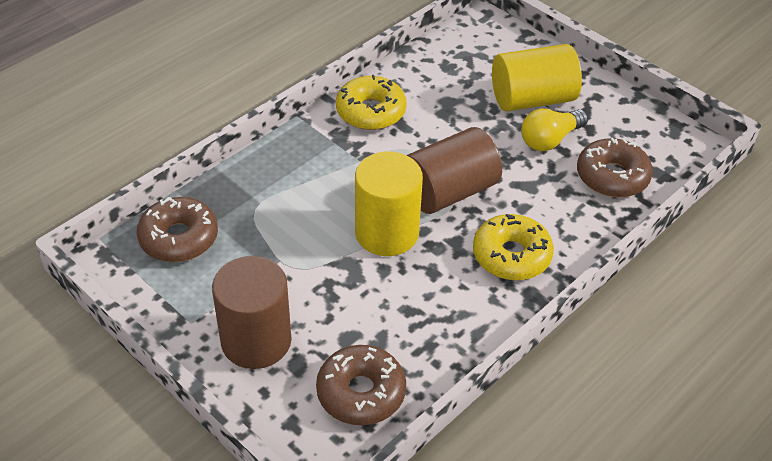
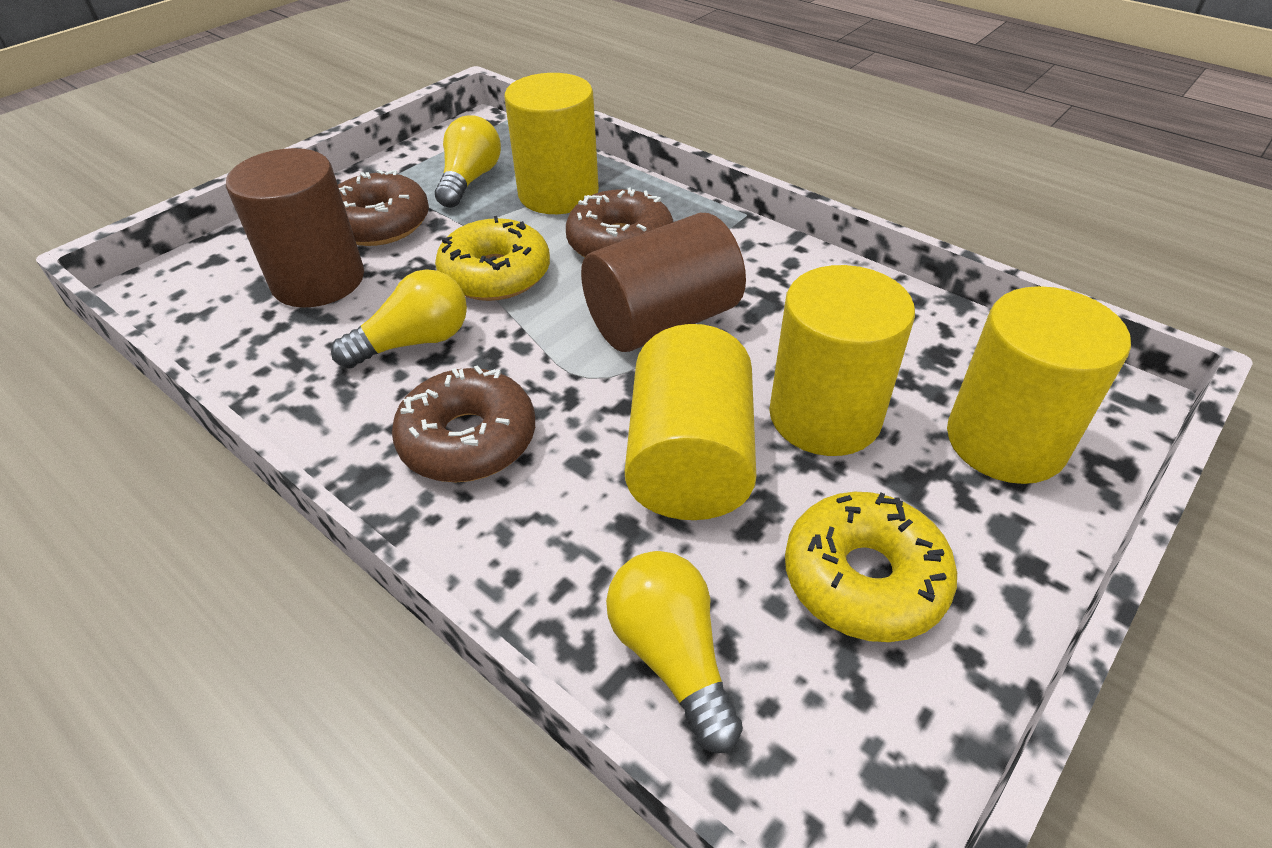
yellow cylinder: 2 -> 4
yellow light bulb: 1 -> 3

